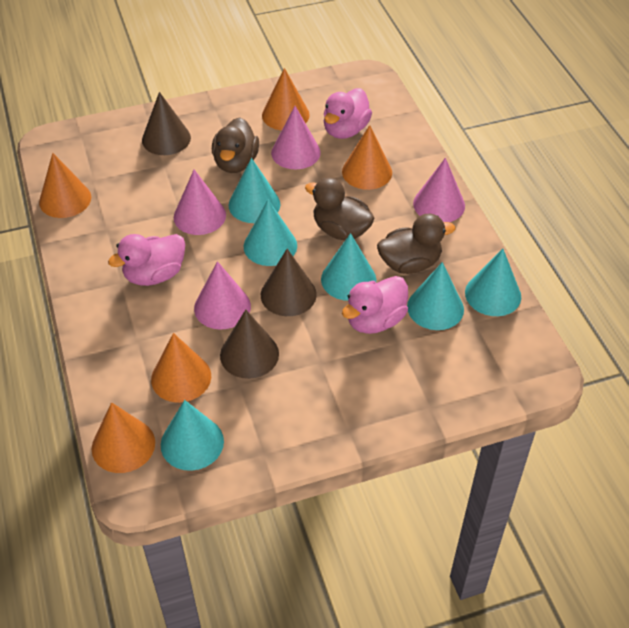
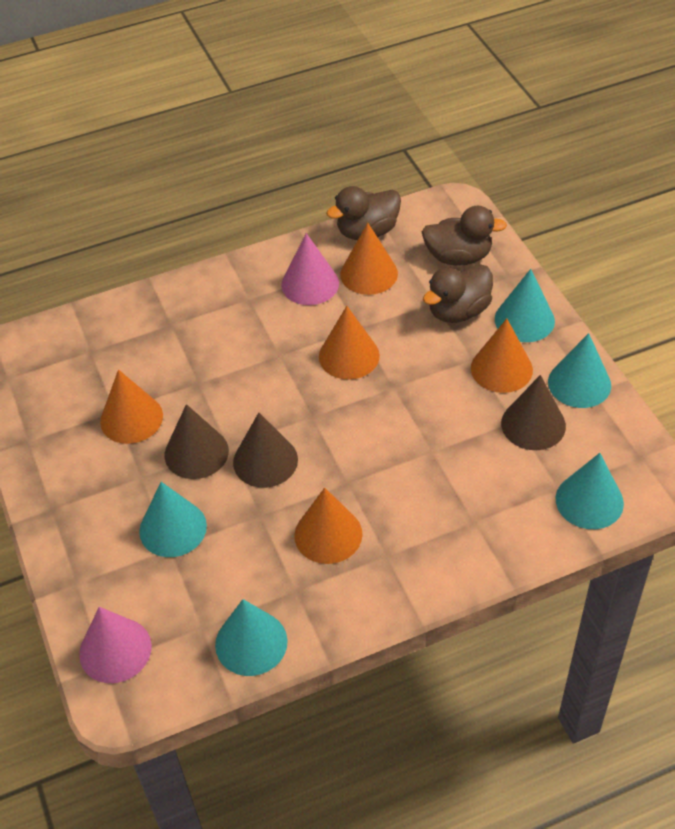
pink cone: 4 -> 2
pink duck: 3 -> 0
turquoise cone: 6 -> 5

